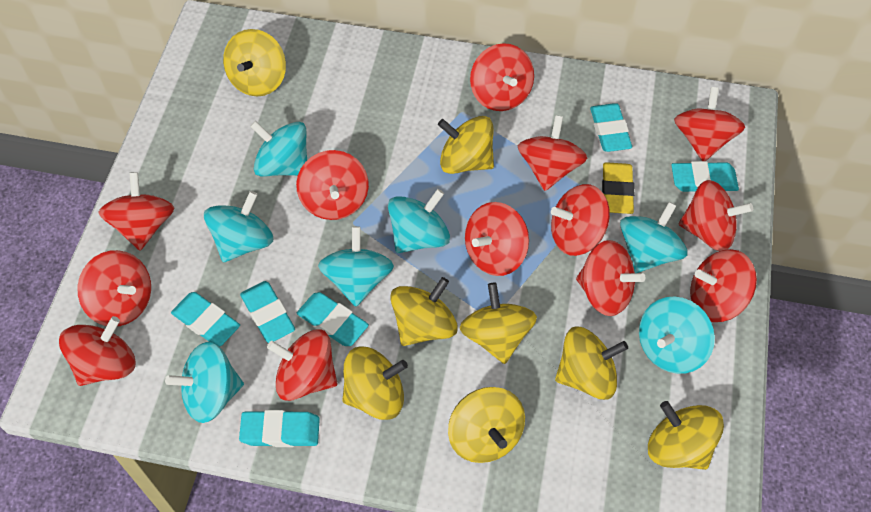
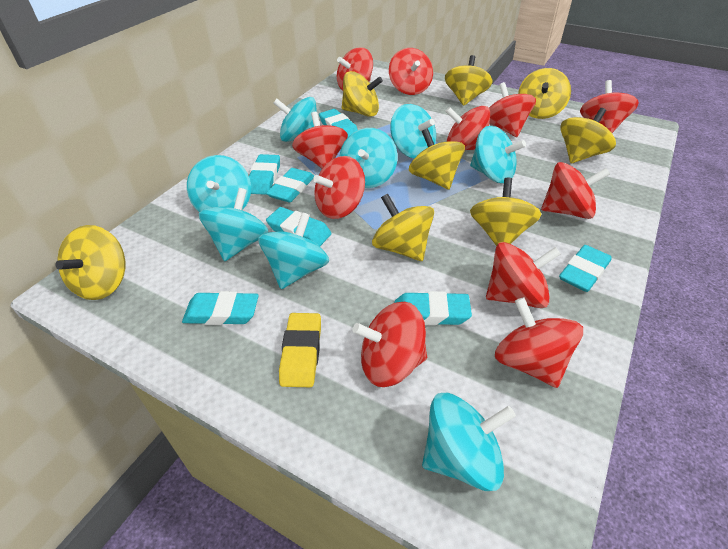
red spinning top: 13 -> 11
turquoise eraser: 6 -> 7
turquoise spinning top: 7 -> 8

